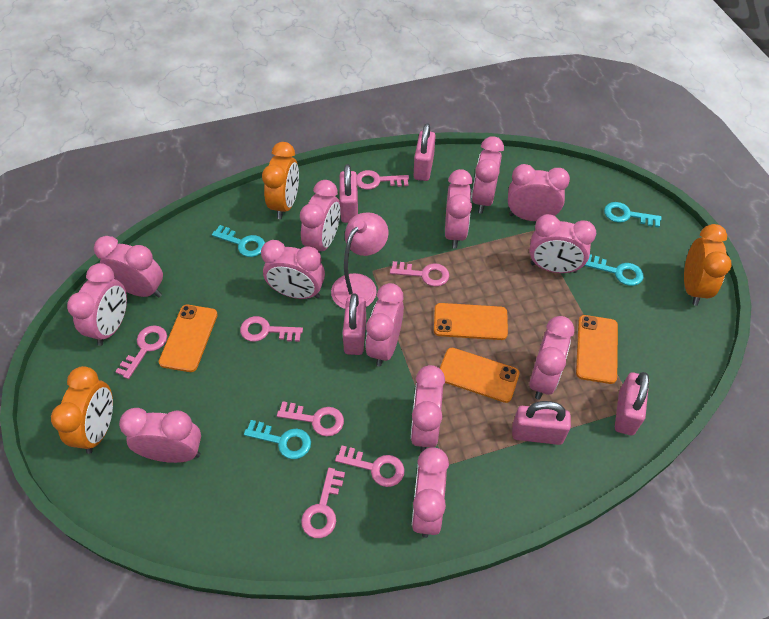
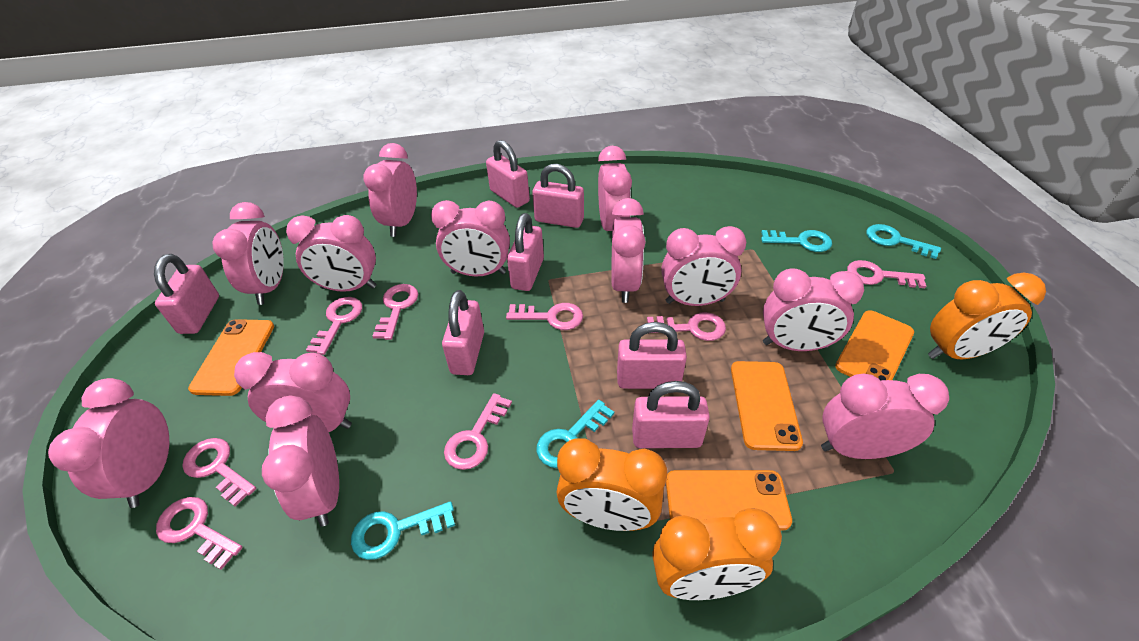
pink clock: 13 -> 12
pink key: 7 -> 8
pink lamp: 1 -> 0
pink padlock: 5 -> 7

